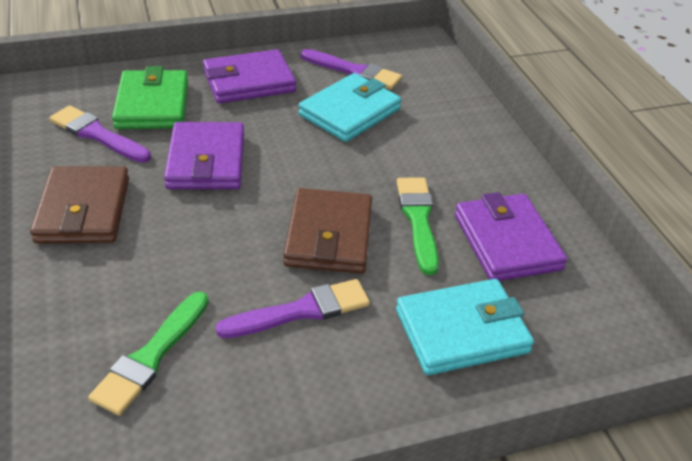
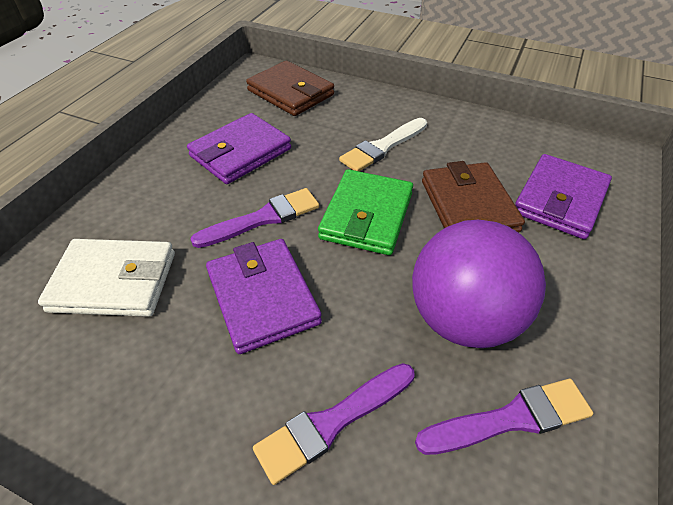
green brush: 2 -> 0
purple ball: 0 -> 1
turquoise wallet: 2 -> 0
white brush: 0 -> 1
white wallet: 0 -> 1

